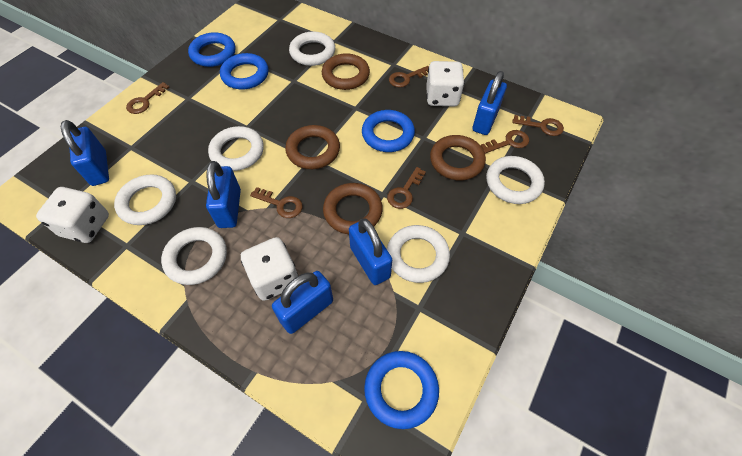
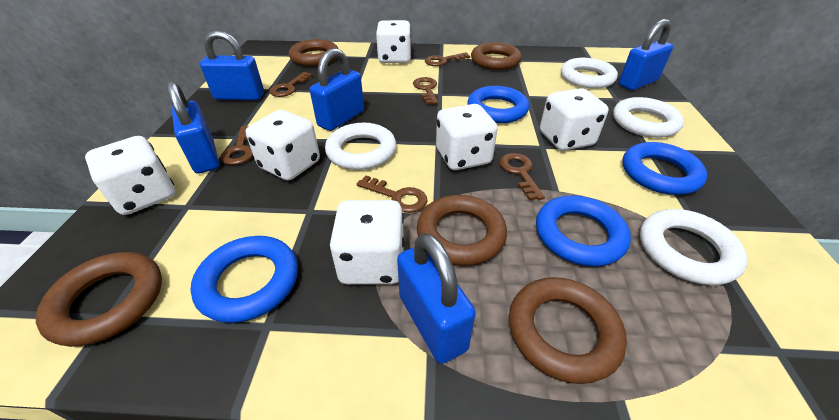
brown ring: 4 -> 5
white dice: 3 -> 6
white ring: 6 -> 4

